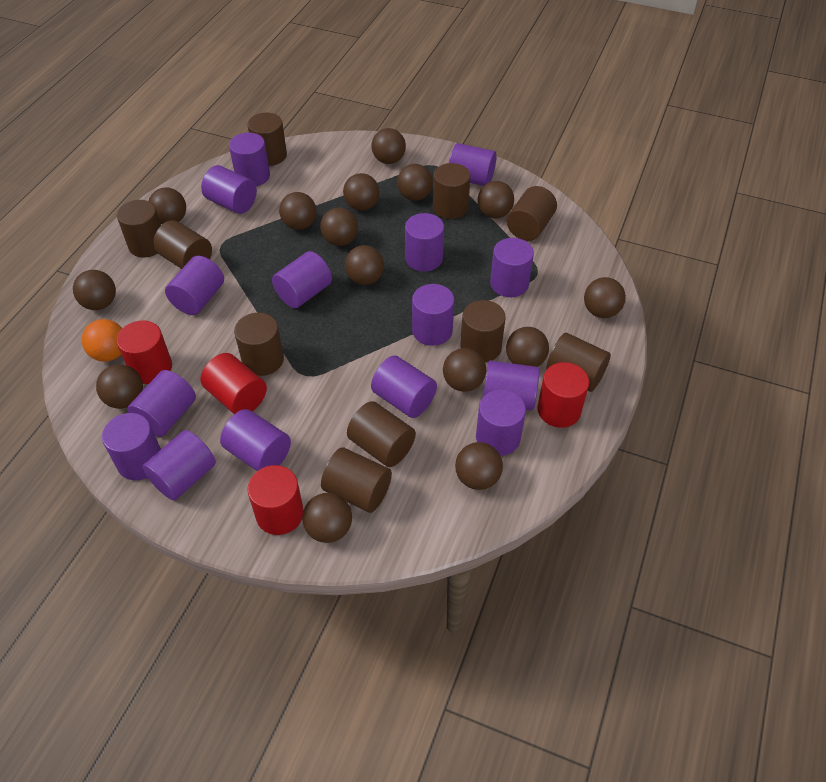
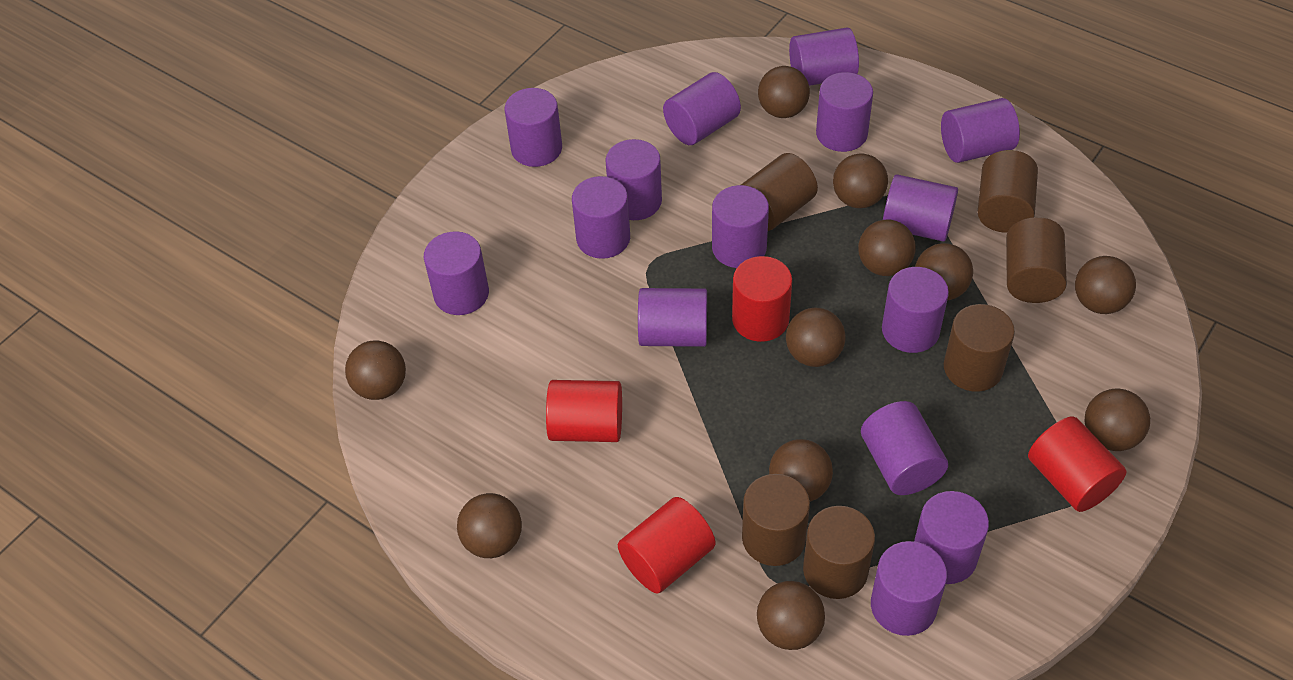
brown ball: 15 -> 11
brown cylinder: 10 -> 6
orange ball: 1 -> 0

